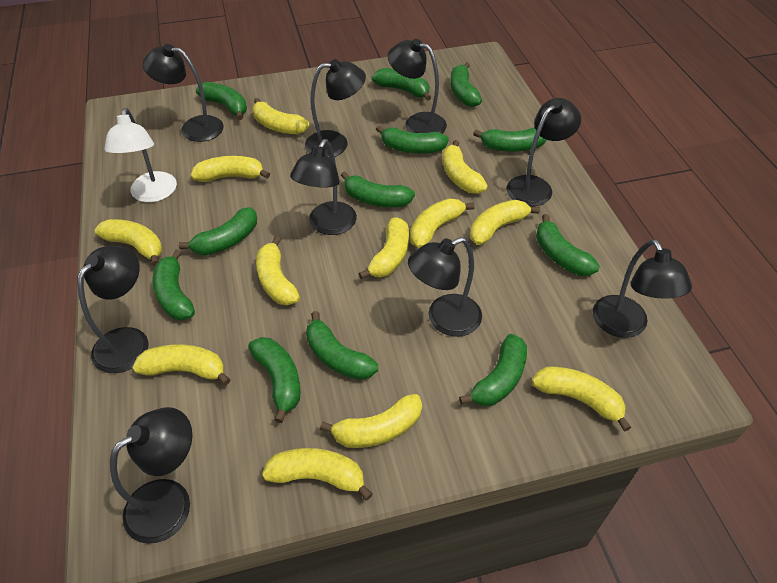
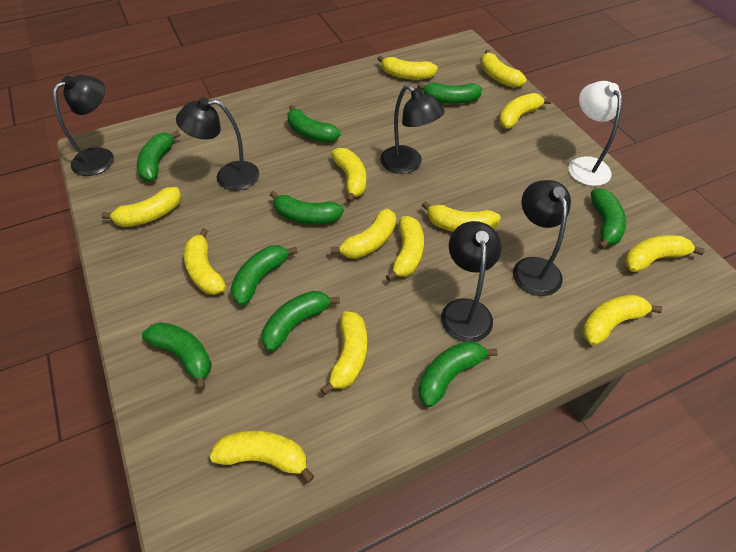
black lamp: 9 -> 5
green banana: 12 -> 9
yellow banana: 12 -> 13

